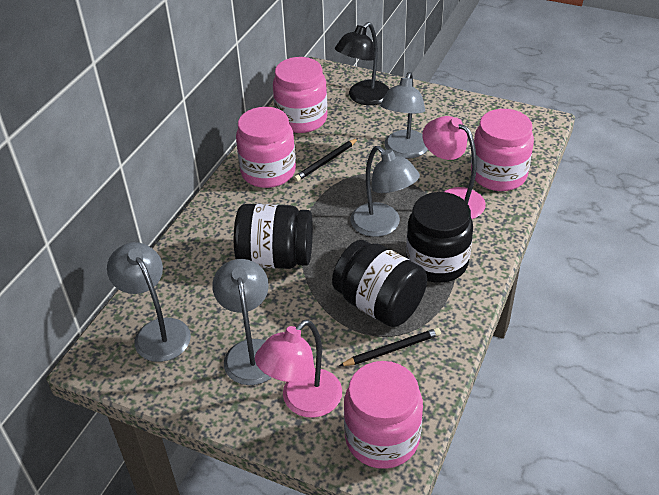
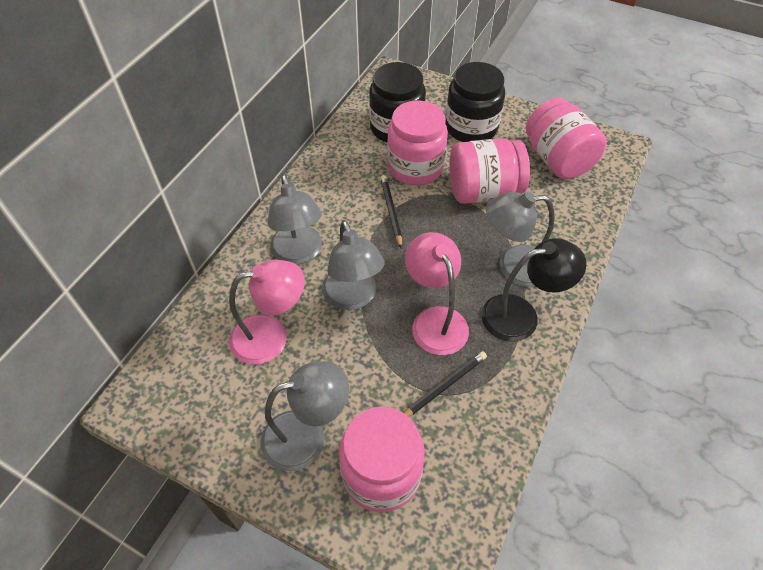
black jar: 3 -> 2

